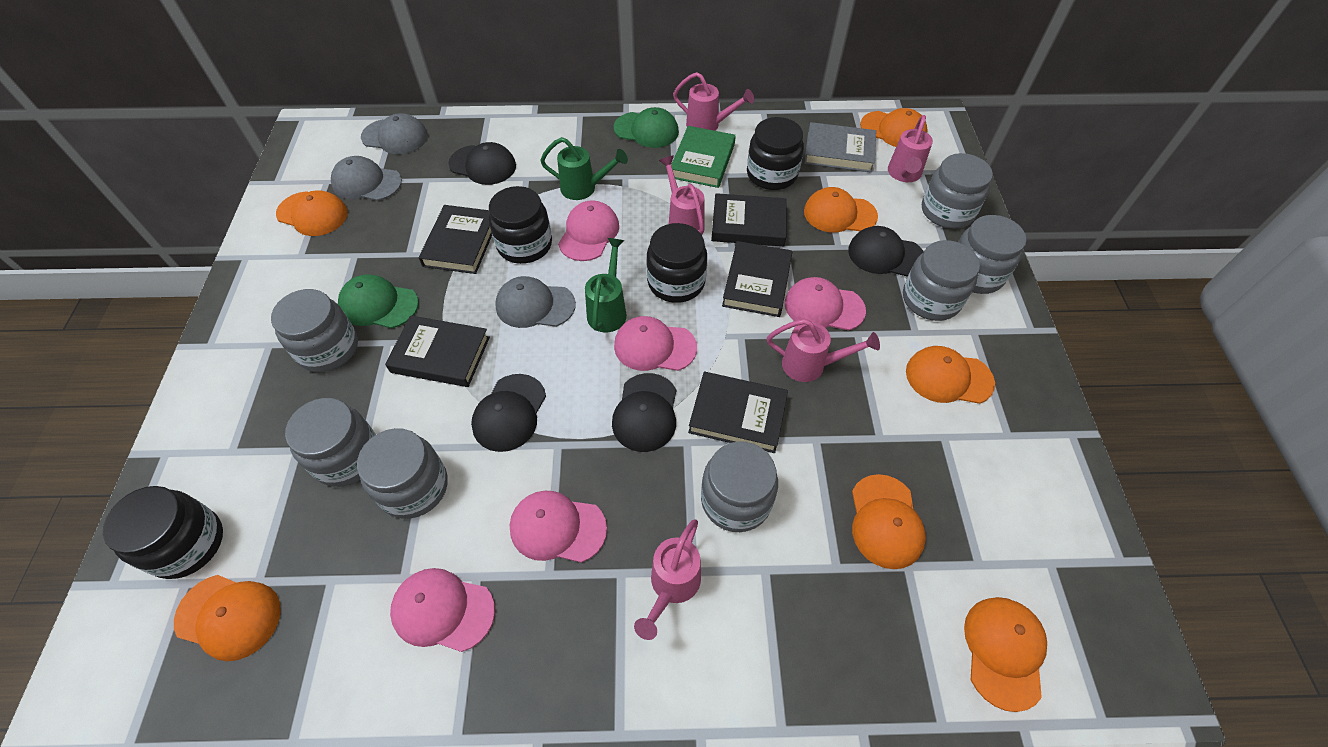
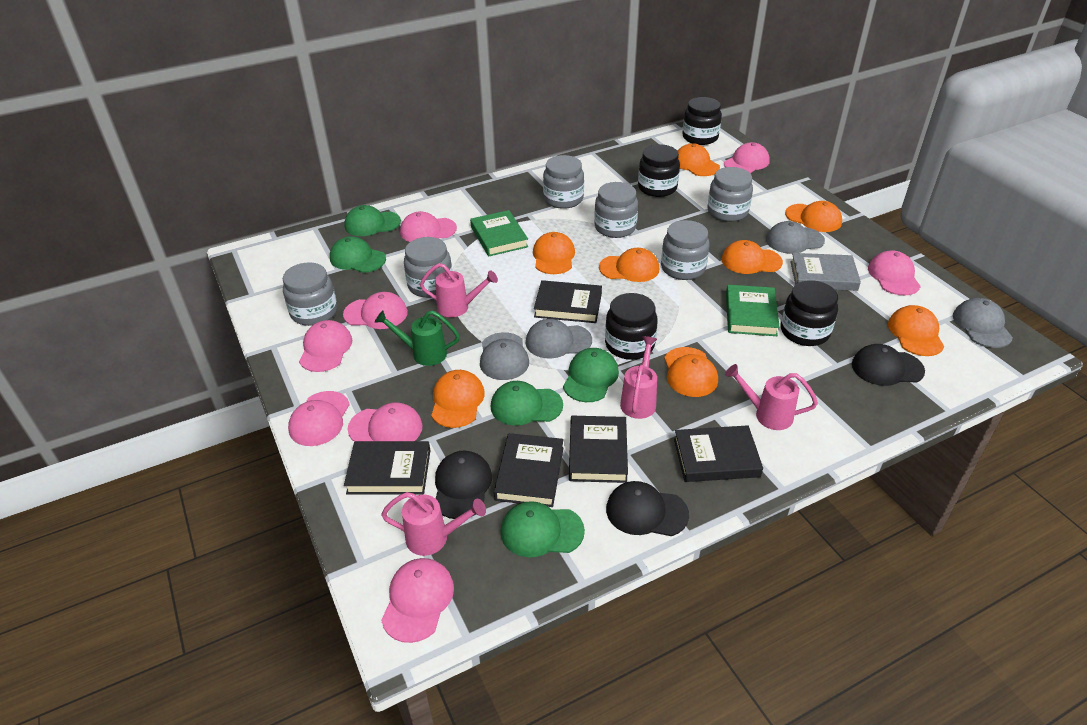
black cap: 4 -> 3
green book: 1 -> 2
green cap: 2 -> 5
green watering can: 2 -> 1
grey cap: 3 -> 4
grey jar: 7 -> 6
orange cap: 7 -> 8
pink cap: 5 -> 8
pink watering can: 5 -> 4

